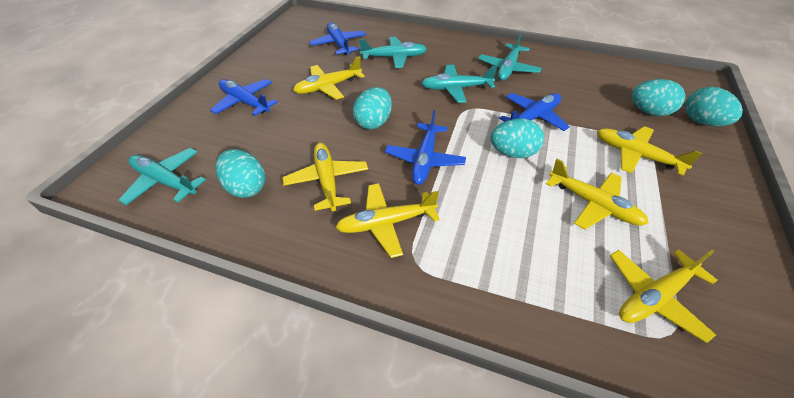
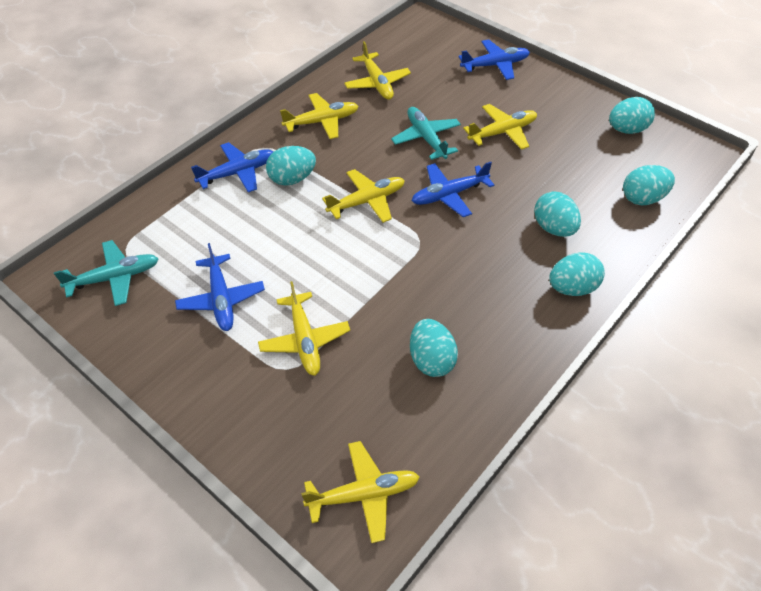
turquoise egg: 5 -> 6
turquoise plane: 4 -> 2

